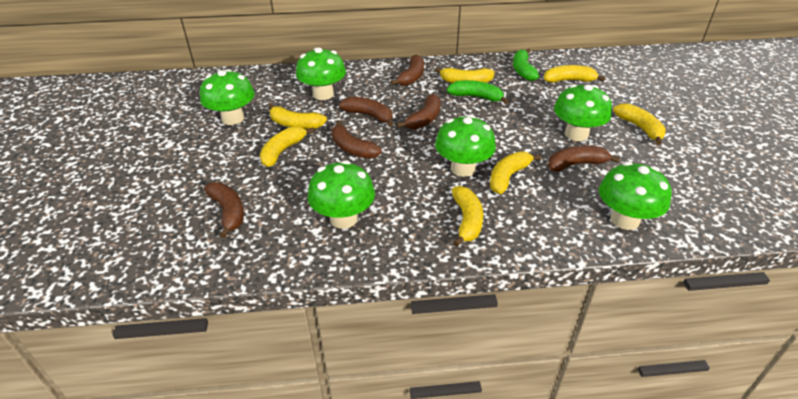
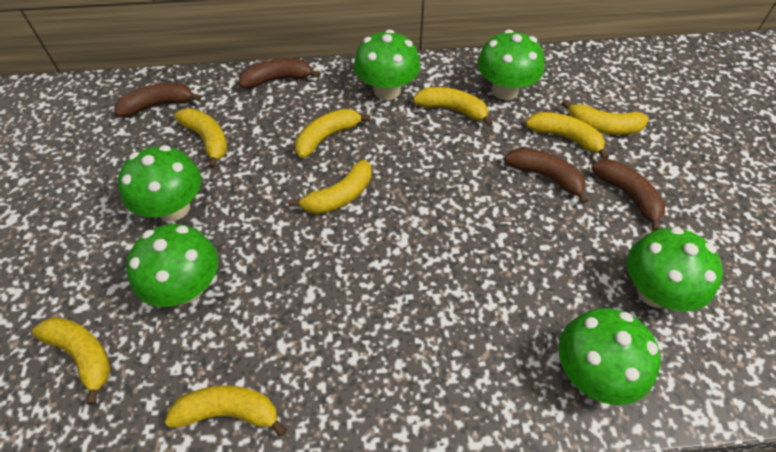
brown banana: 6 -> 4
green banana: 2 -> 0
yellow banana: 7 -> 8

